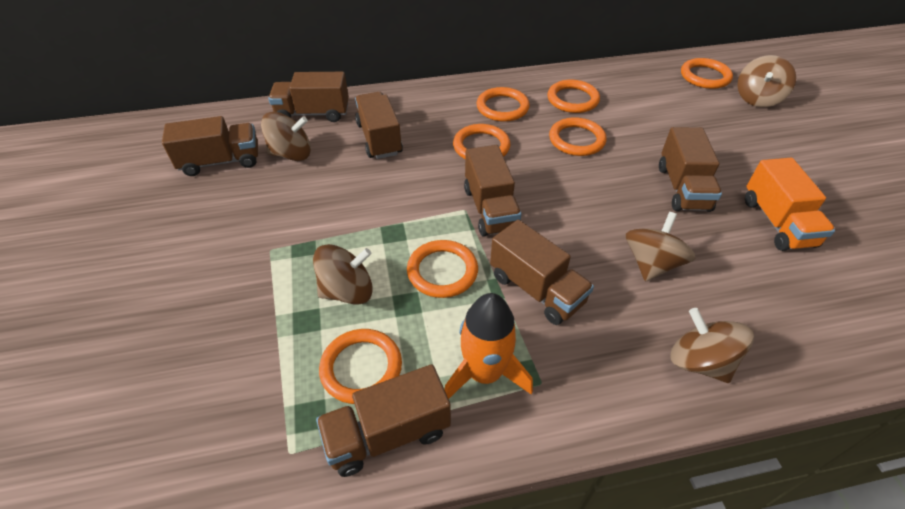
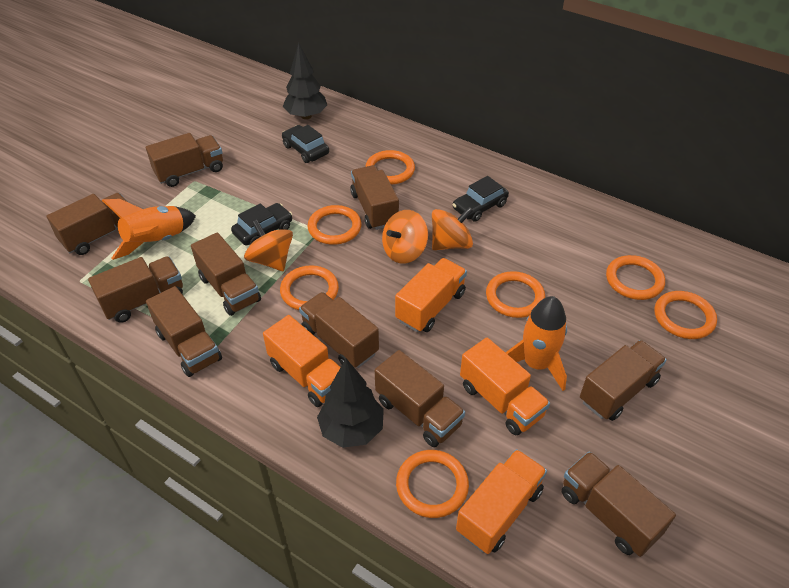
black car: 0 -> 3
black tree: 0 -> 2
brown spinning top: 5 -> 0
brown truck: 7 -> 10
orange rocket: 1 -> 2
orange spinning top: 0 -> 3
orange truck: 1 -> 4

